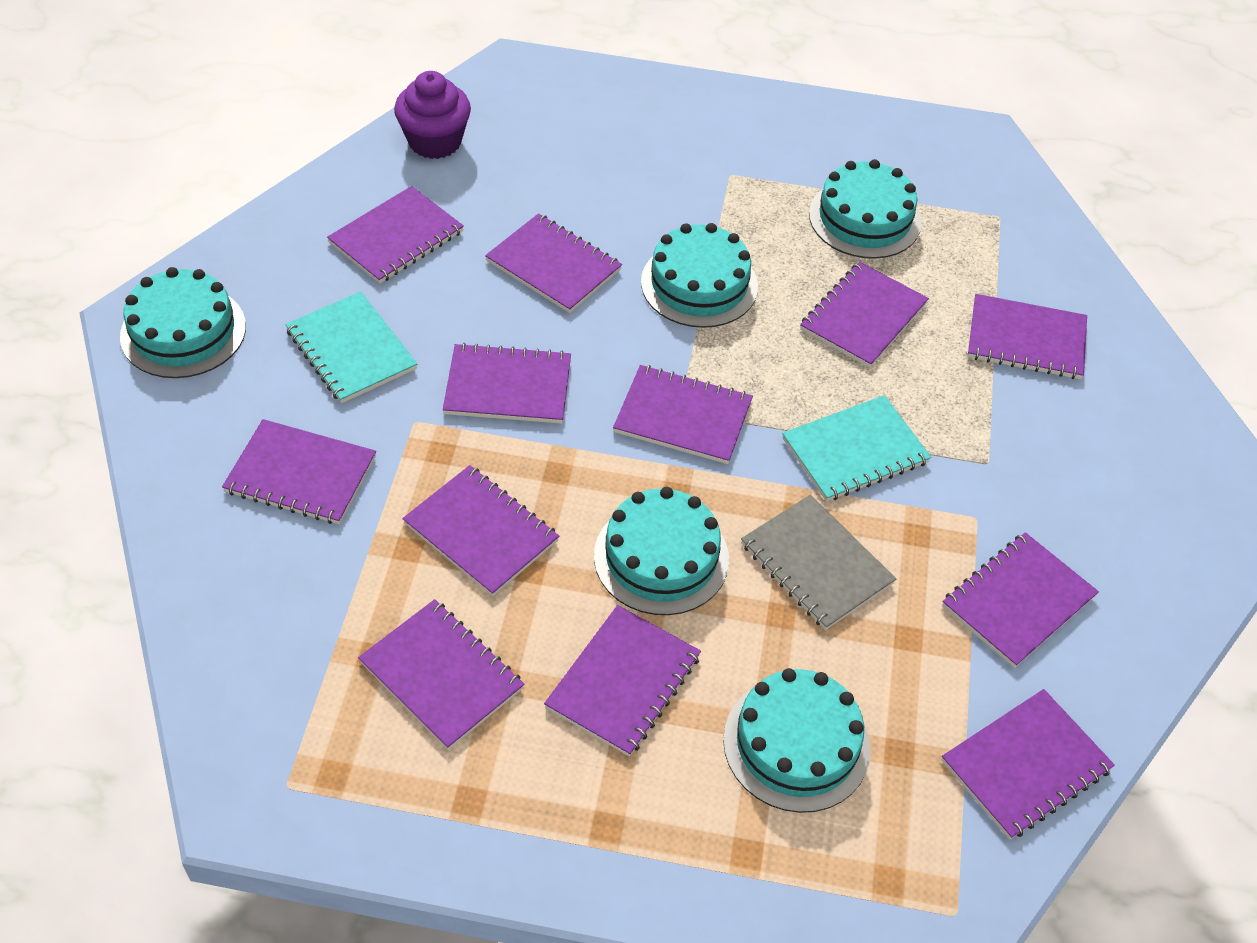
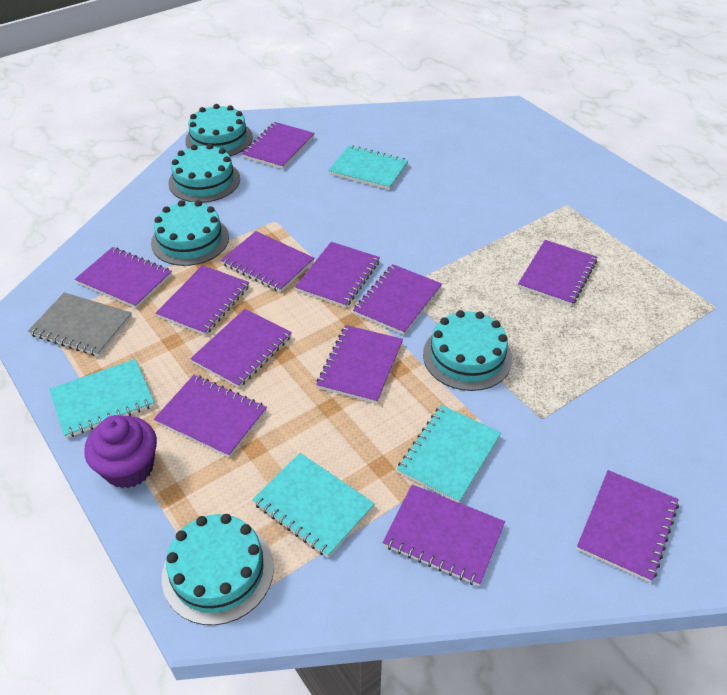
turquoise notebook: 2 -> 4

